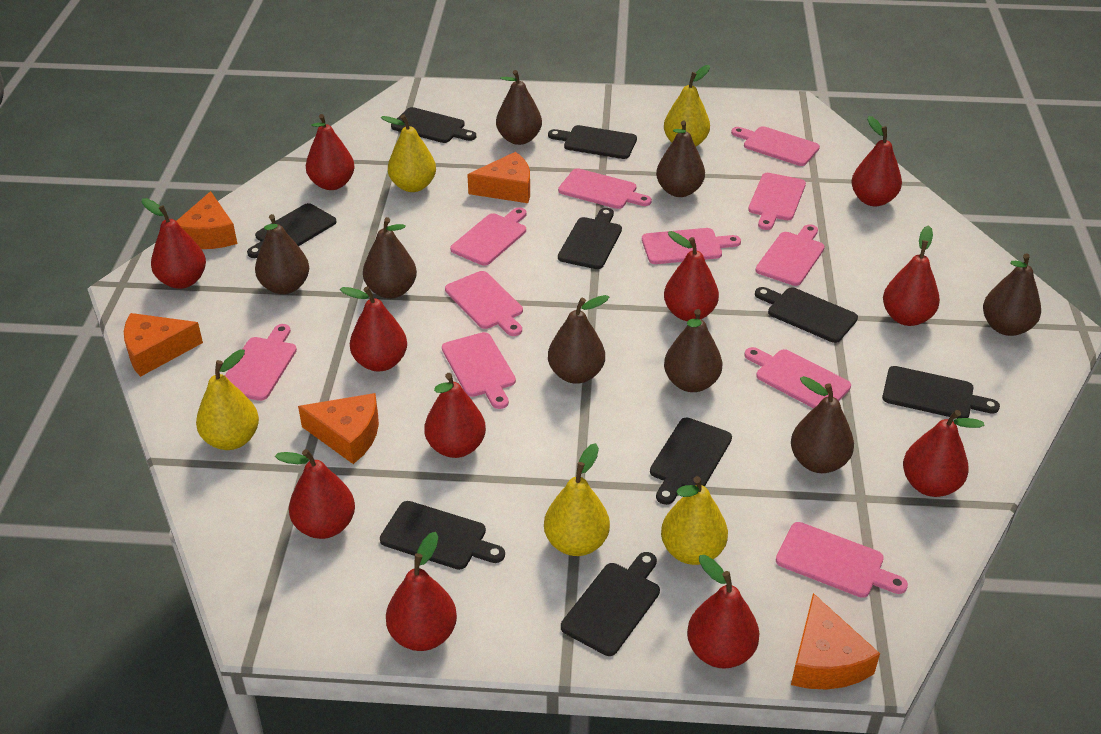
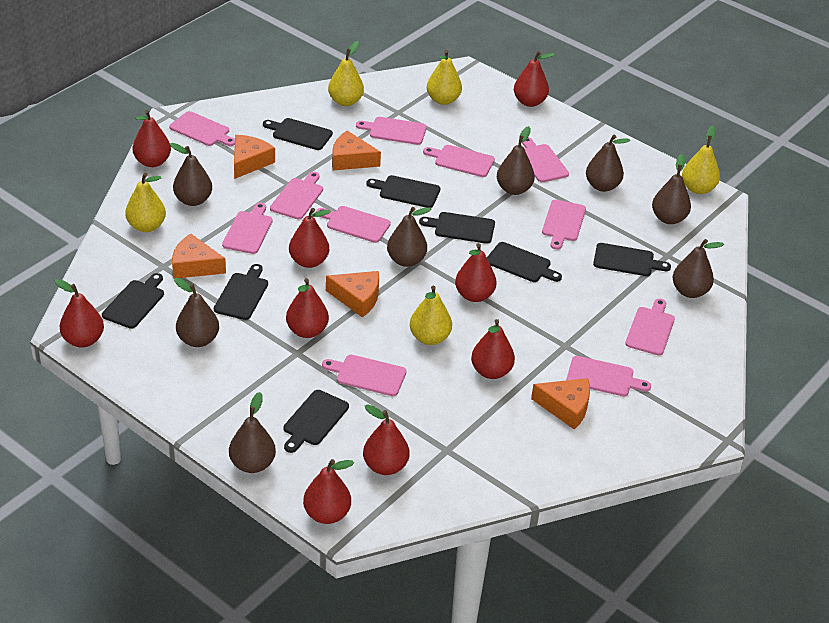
black cutting board: 9 -> 8
red pear: 11 -> 9

